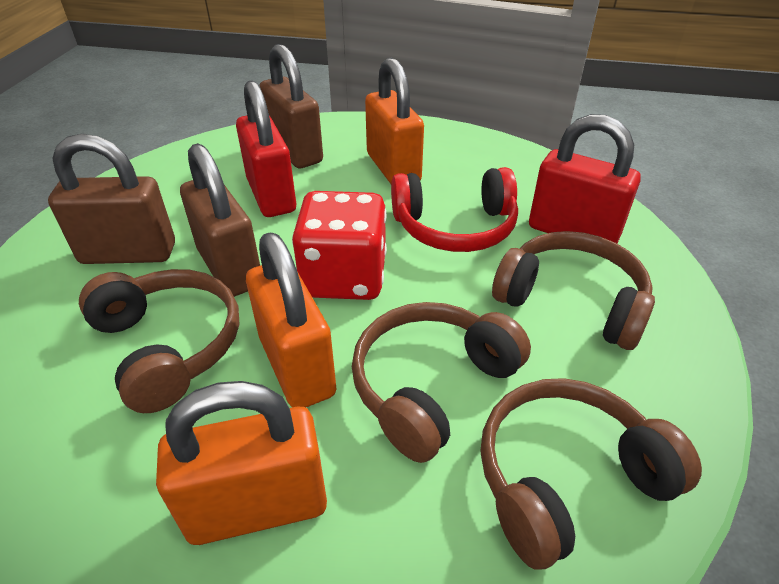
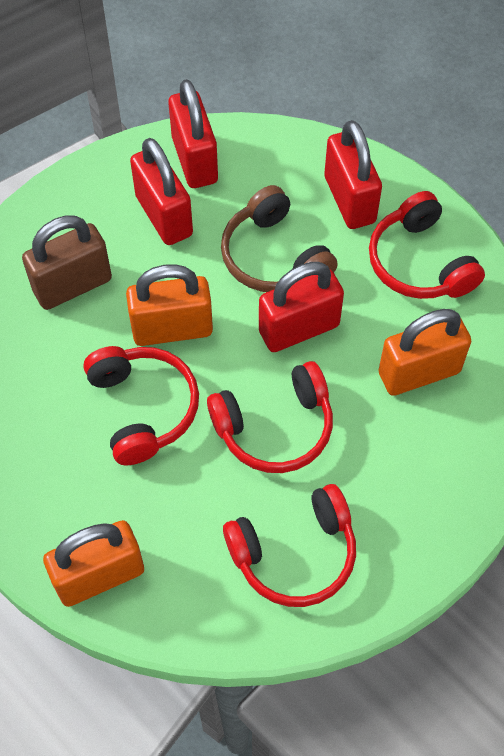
brown headphones: 4 -> 1
brown padlock: 3 -> 1
red dice: 1 -> 0
red headphones: 1 -> 4
red padlock: 2 -> 4

